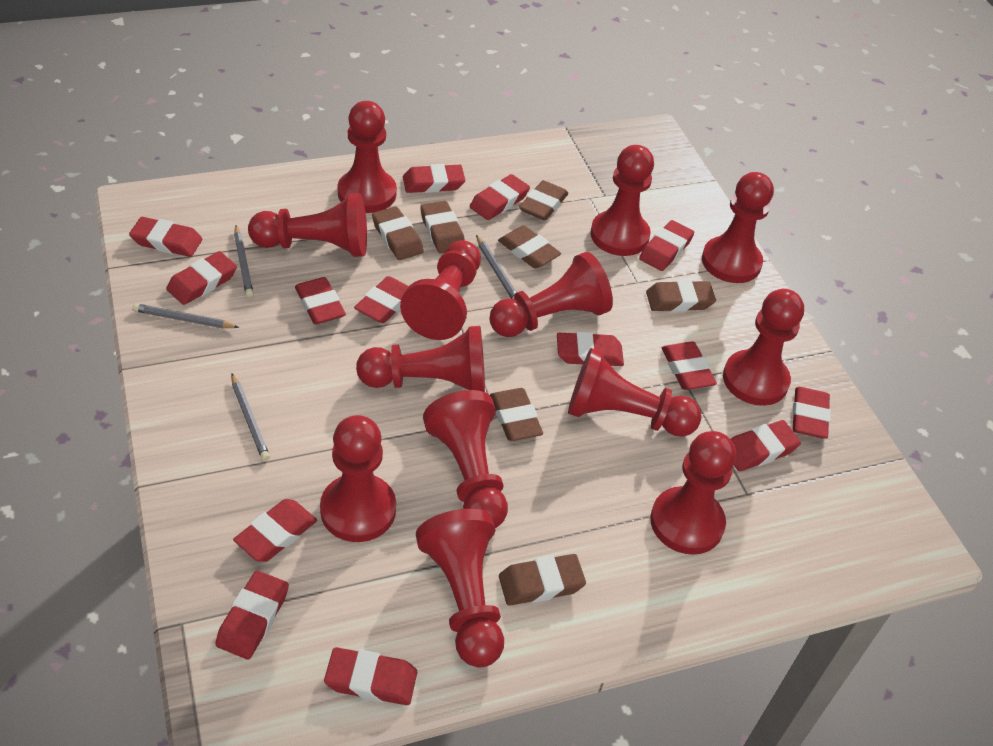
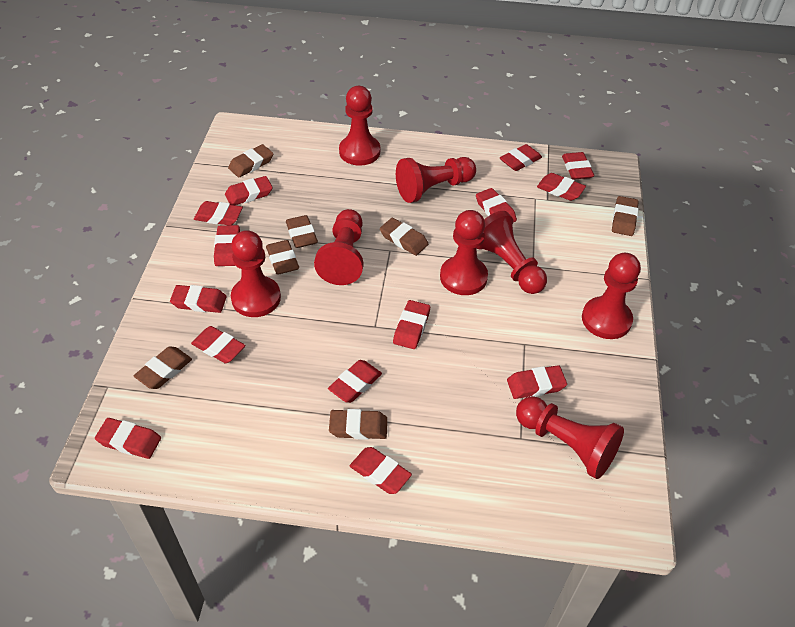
grey pencil: 4 -> 0
red pawn: 13 -> 8

